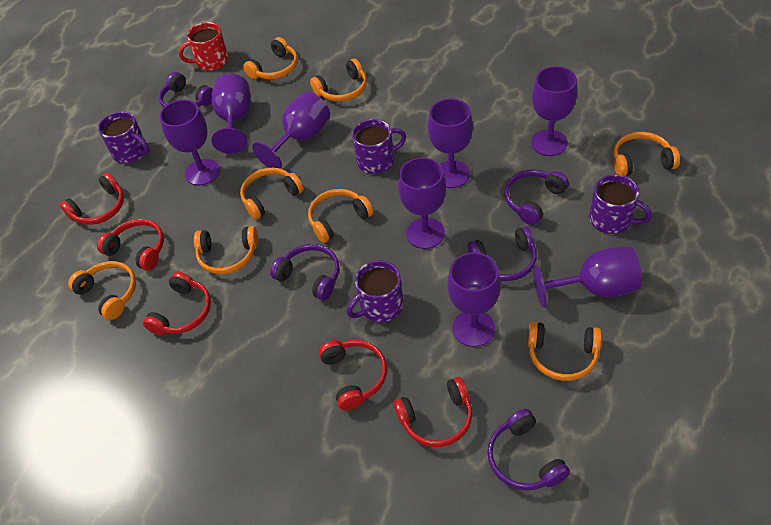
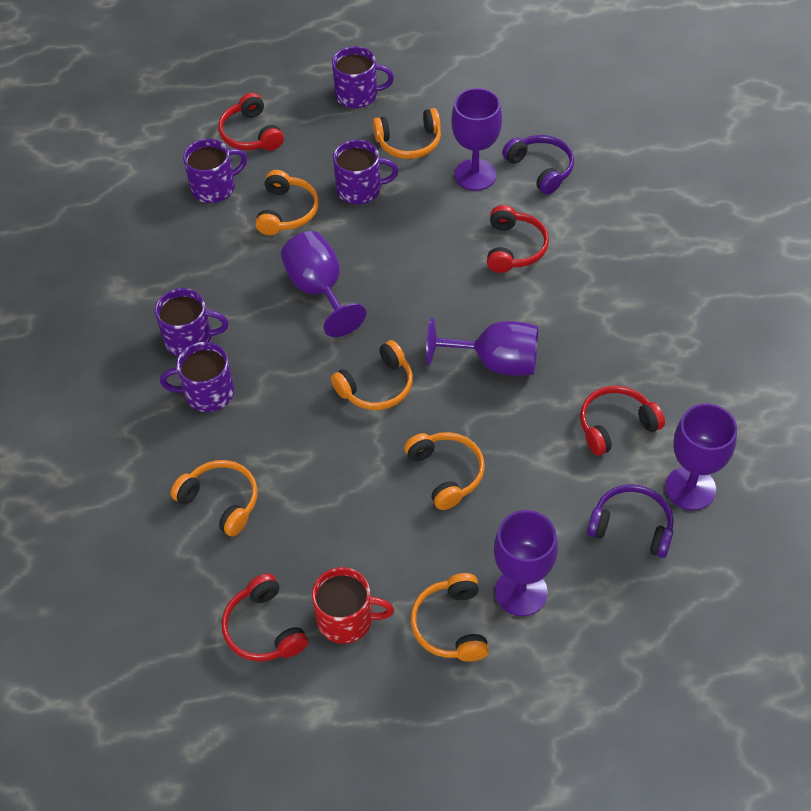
orange headphones: 8 -> 6
purple goblet: 8 -> 5
purple headphones: 5 -> 2
purple mug: 4 -> 5
red headphones: 5 -> 4

